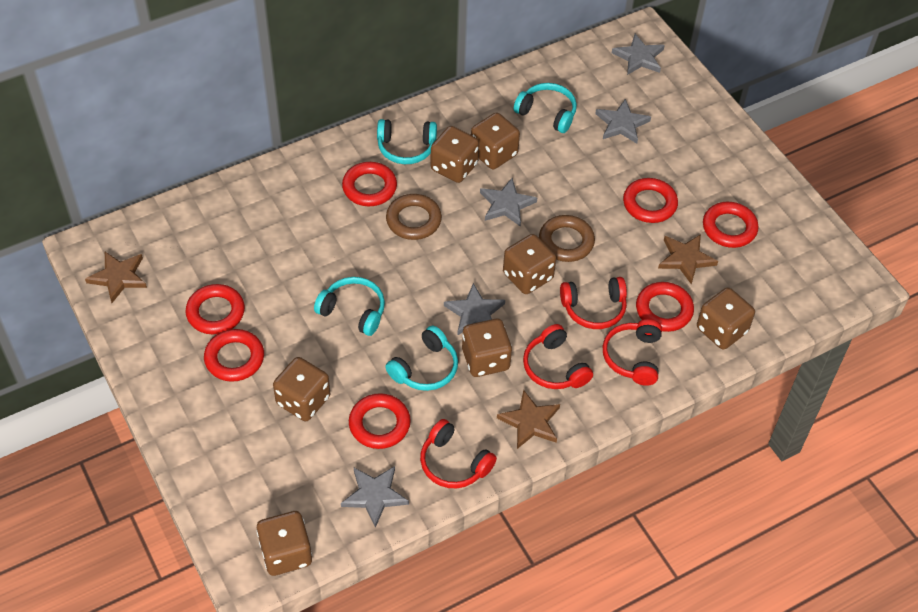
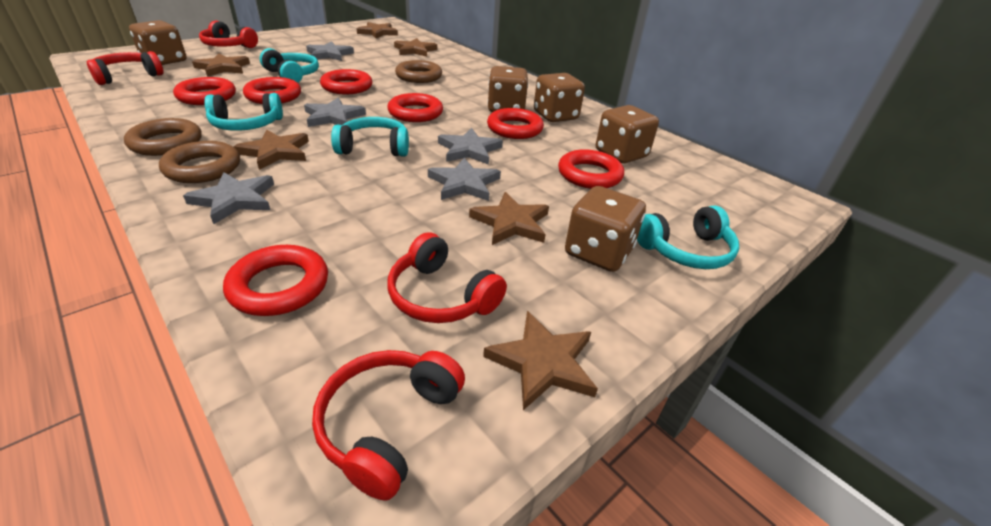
brown dice: 7 -> 5
brown ring: 2 -> 3
brown star: 3 -> 6

